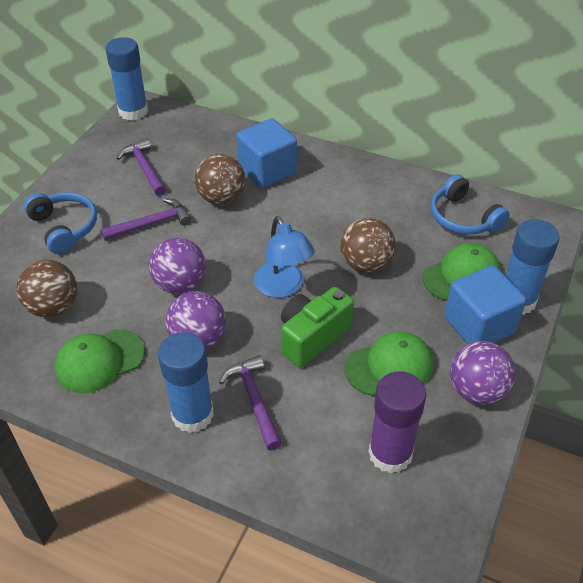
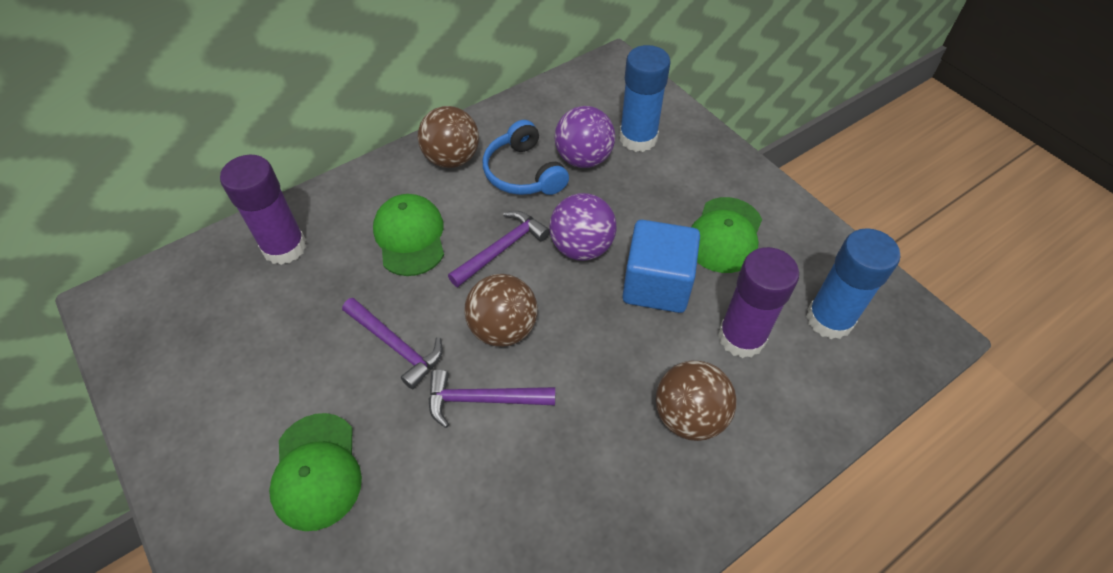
blue cube: 2 -> 1
blue glue stick: 3 -> 2
blue headphones: 2 -> 1
blue lamp: 1 -> 0
green camera: 1 -> 0
purple ball: 3 -> 2
purple glue stick: 1 -> 2

